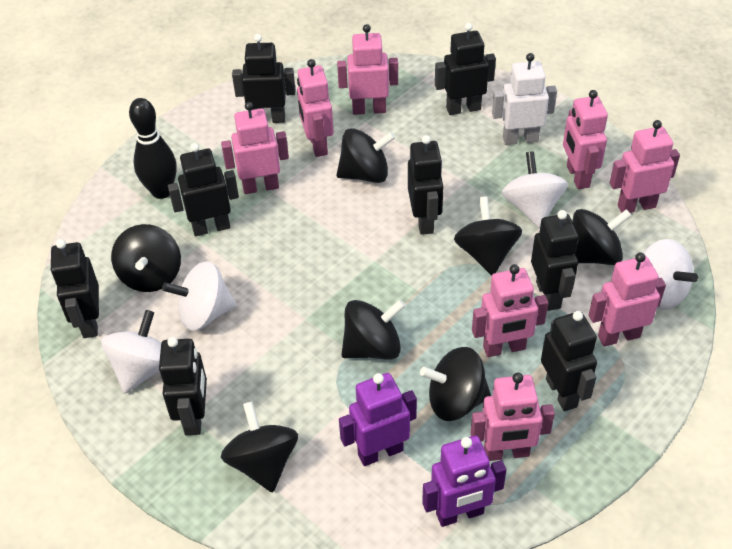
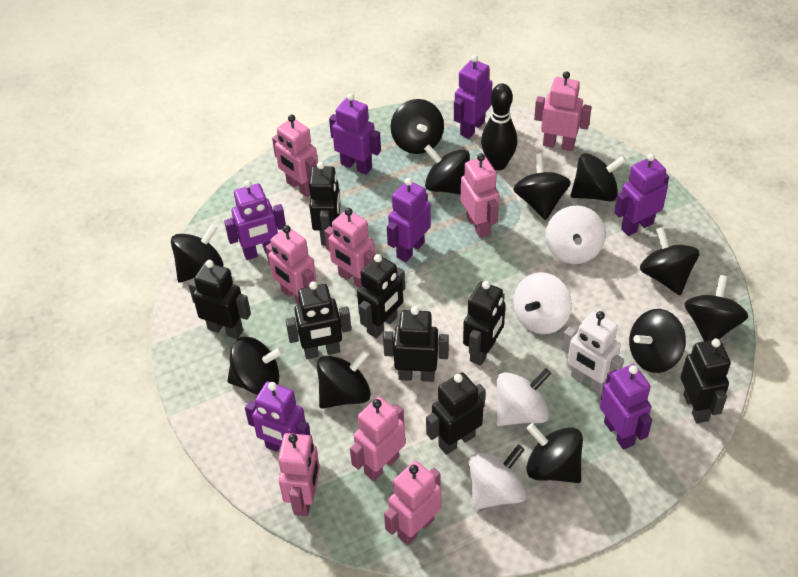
black spinning top: 7 -> 11
purple robot: 2 -> 7

